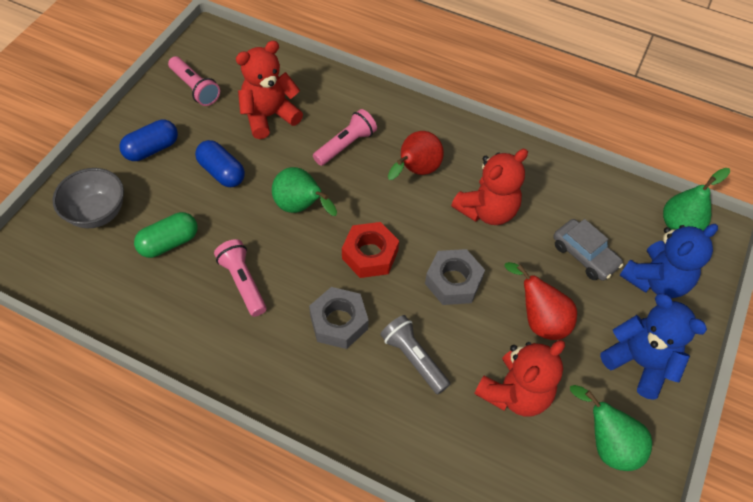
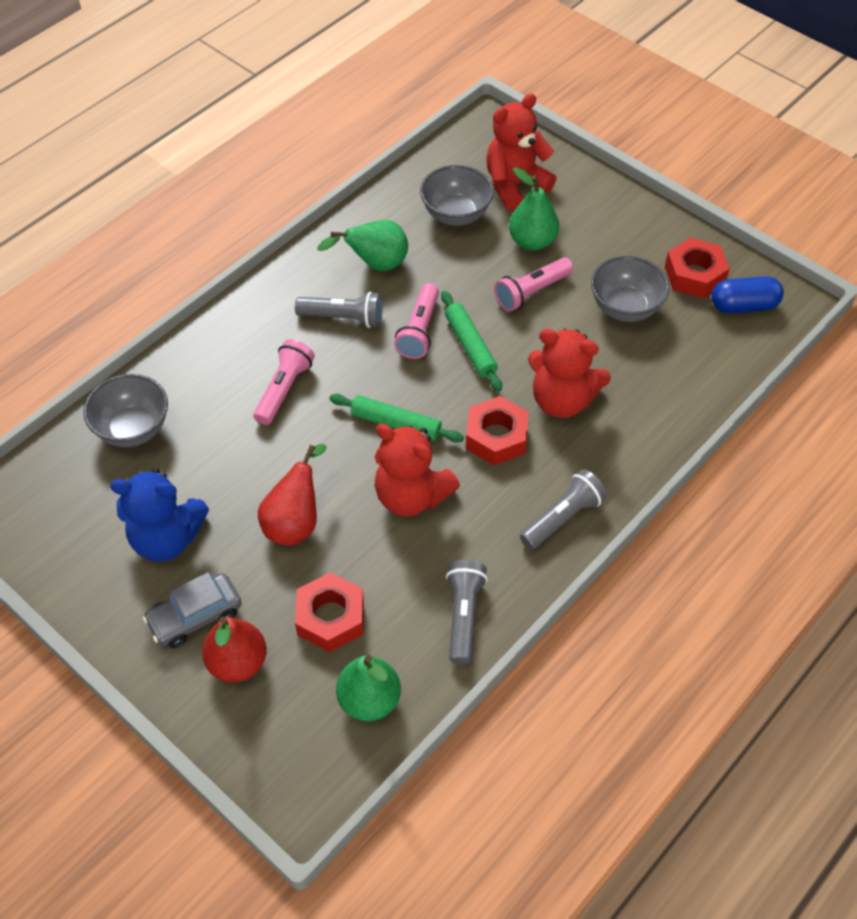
blue capsule: 2 -> 1
blue teddy bear: 2 -> 1
green capsule: 1 -> 0
green rolling pin: 0 -> 2
grey bowl: 1 -> 3
grey flashlight: 1 -> 3
grey nut: 2 -> 0
red nut: 1 -> 3

